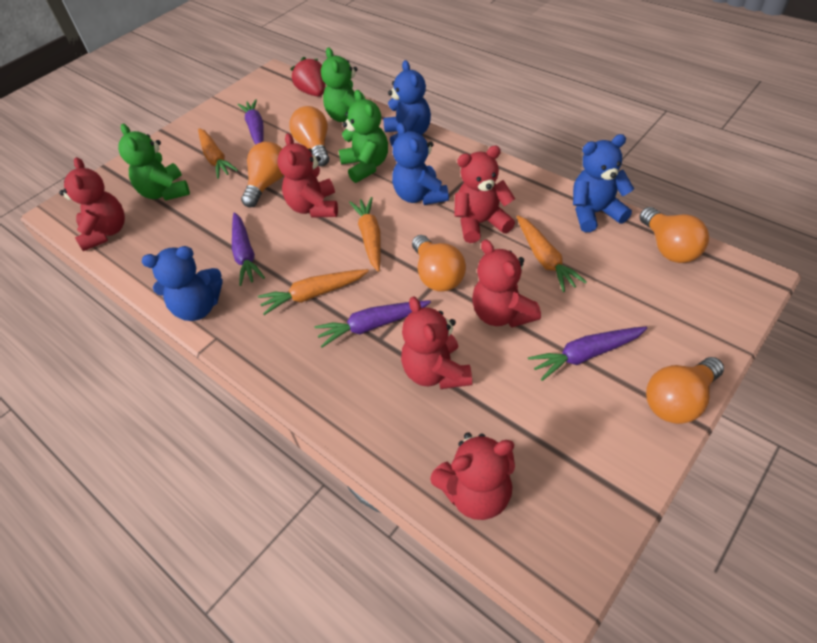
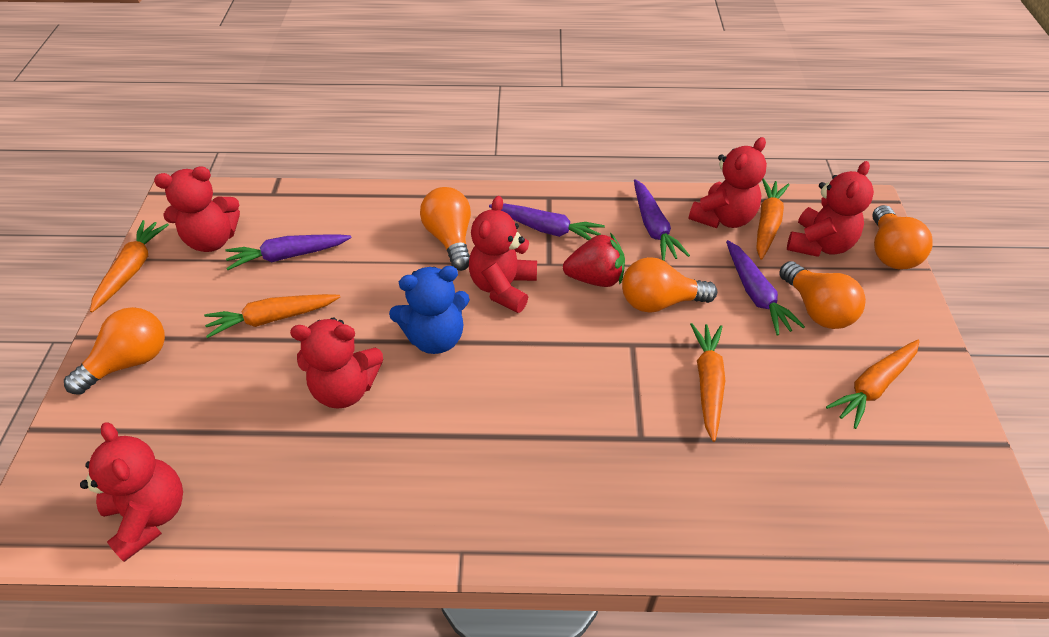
blue teddy bear: 4 -> 1
green teddy bear: 3 -> 0
orange carrot: 4 -> 5

